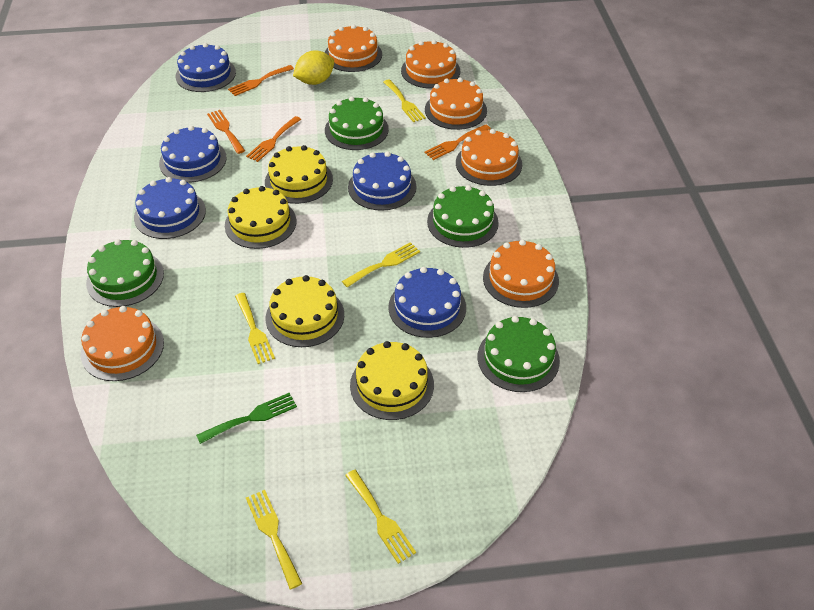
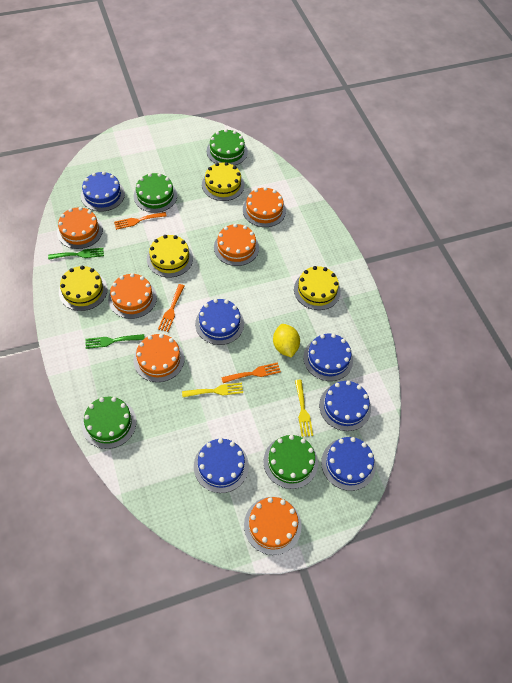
blue cake: 5 -> 6
green fork: 1 -> 2
orange fork: 4 -> 3
yellow fork: 5 -> 2

